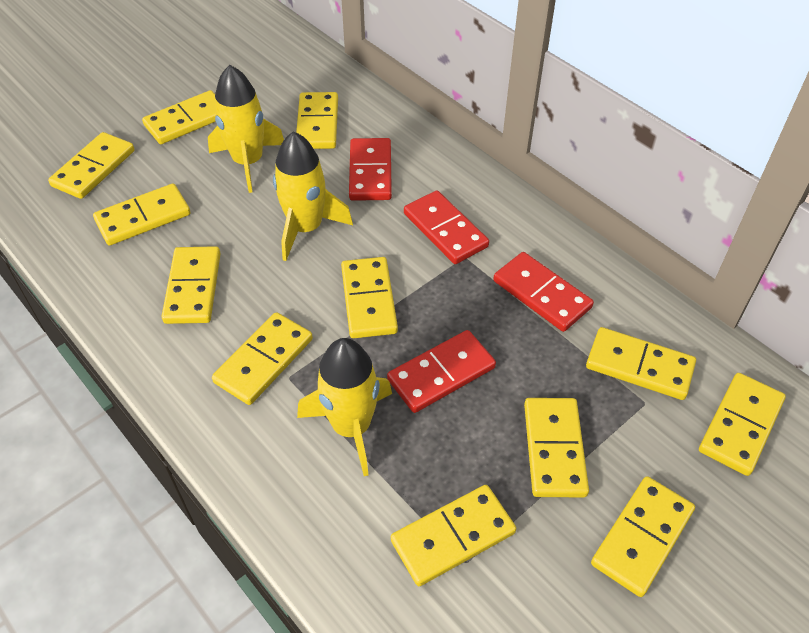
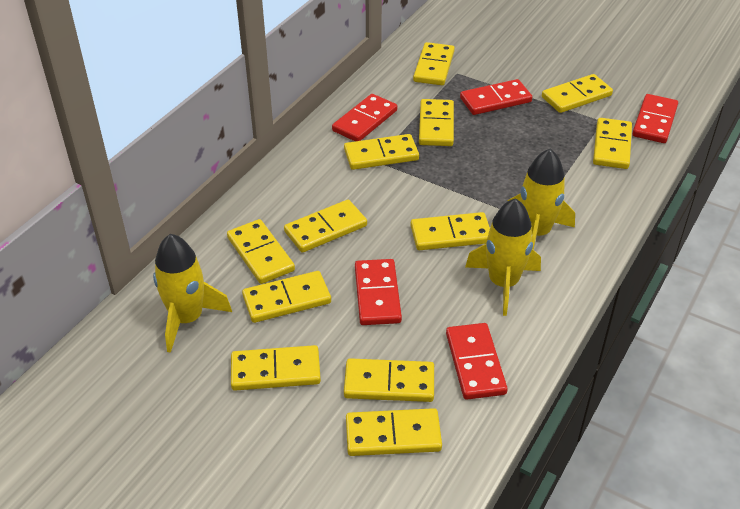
red domino: 4 -> 5

